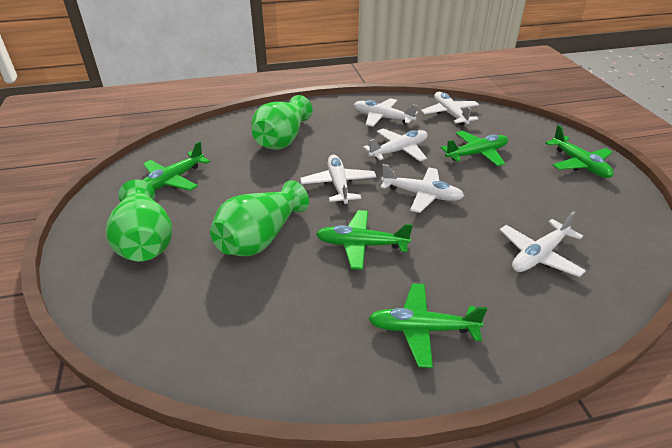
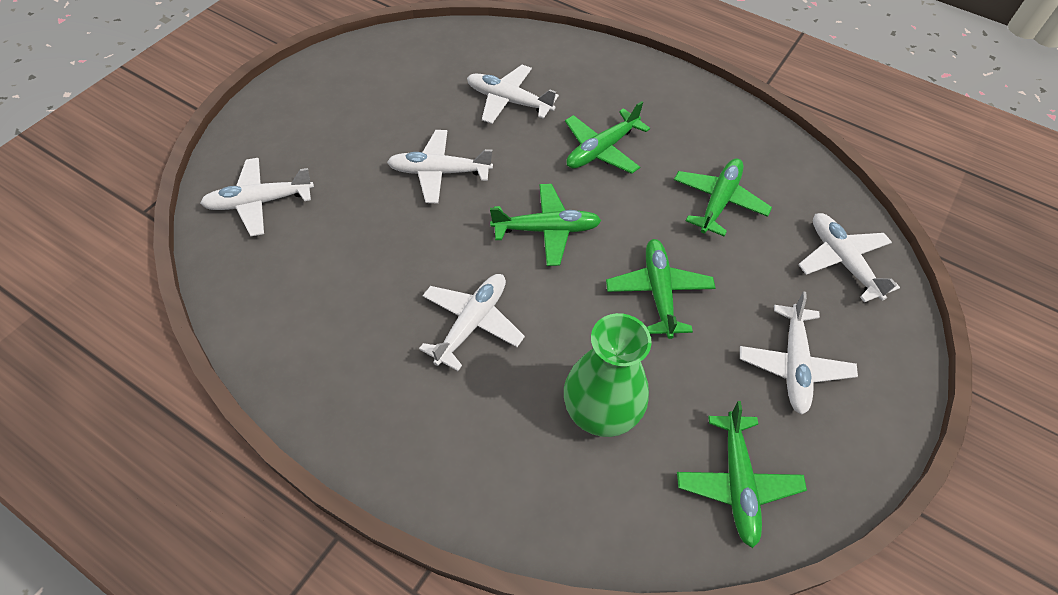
green vase: 3 -> 1

